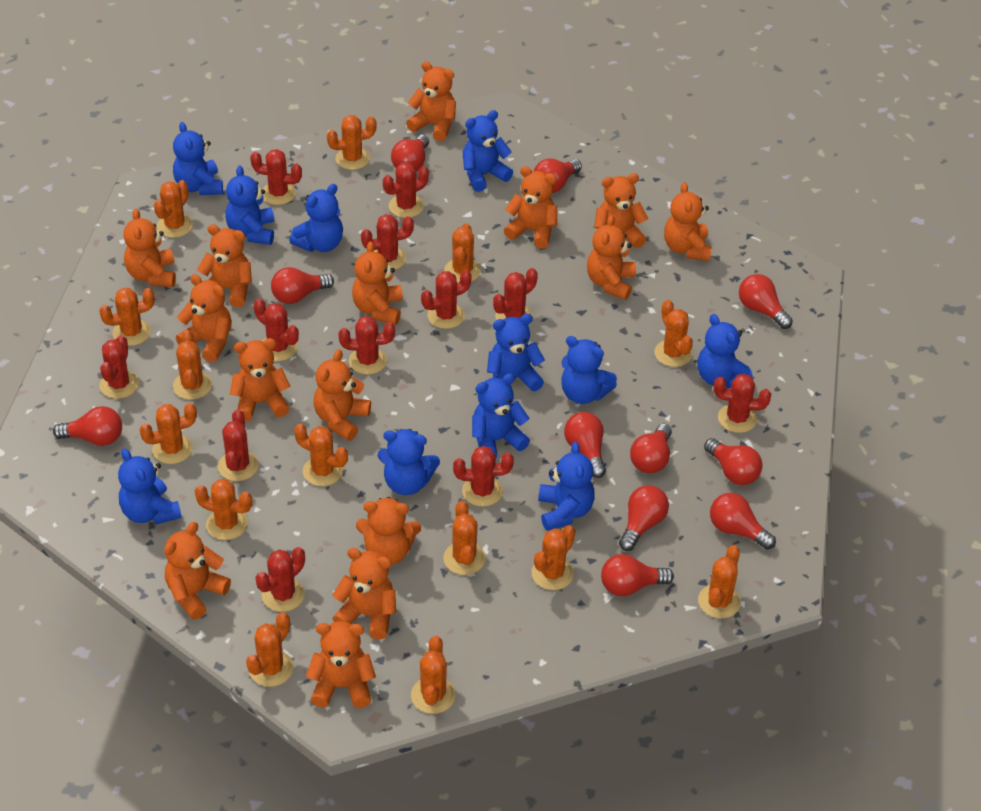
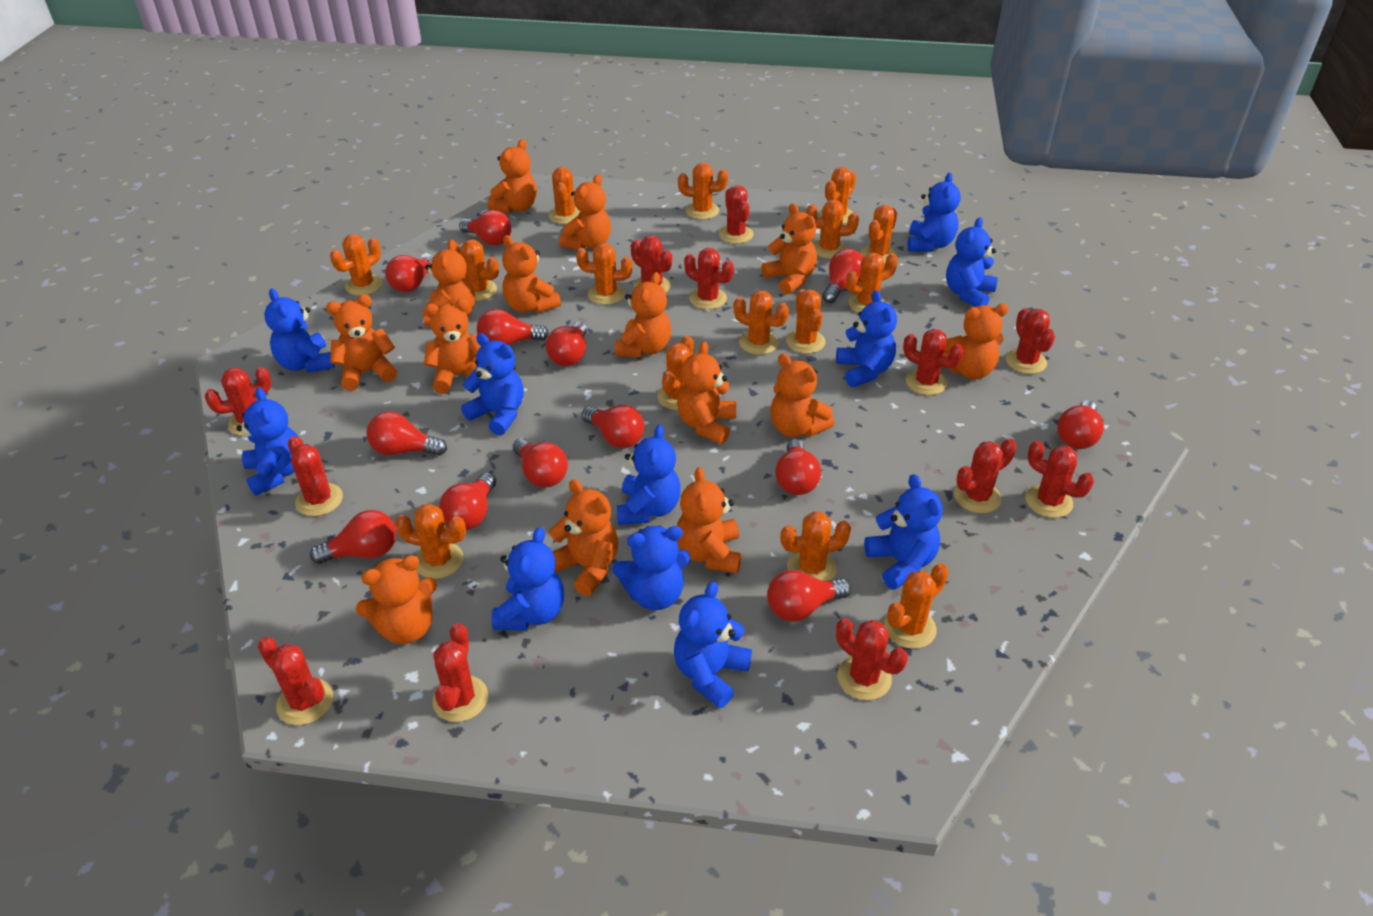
orange cactus: 14 -> 15
orange teddy bear: 15 -> 14
red light bulb: 11 -> 13

